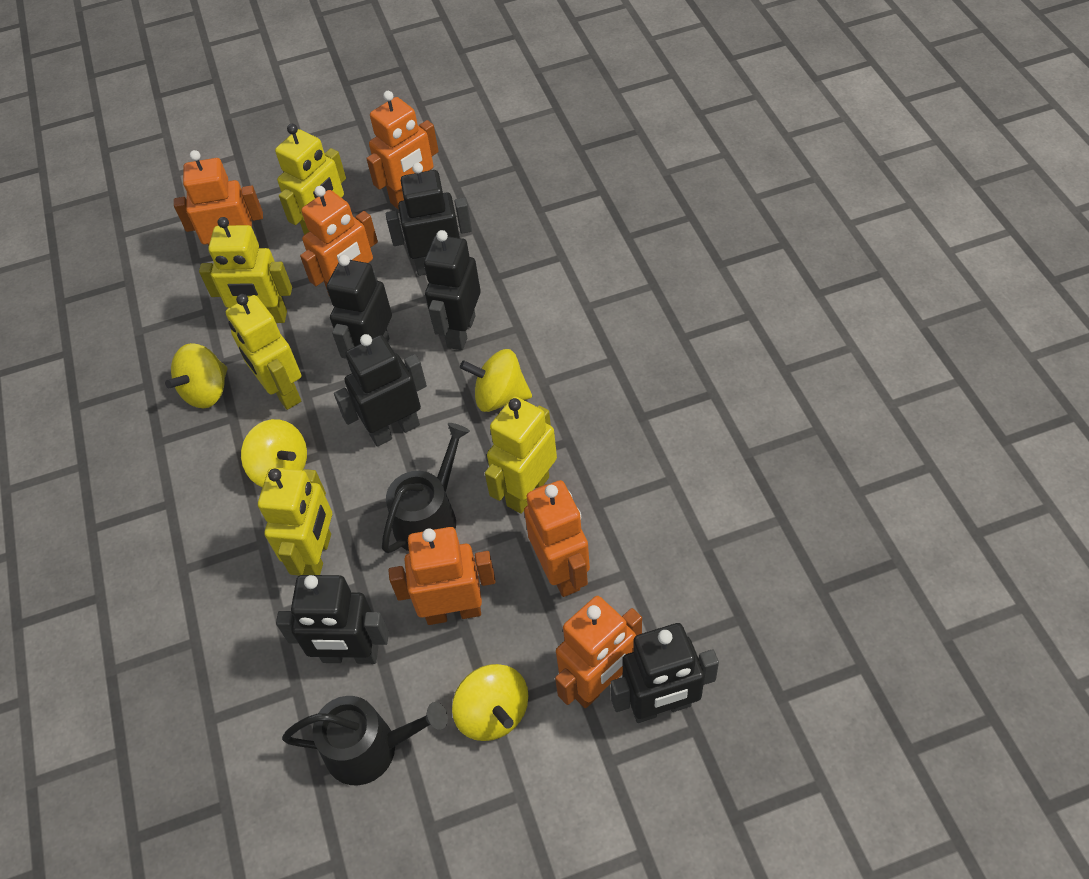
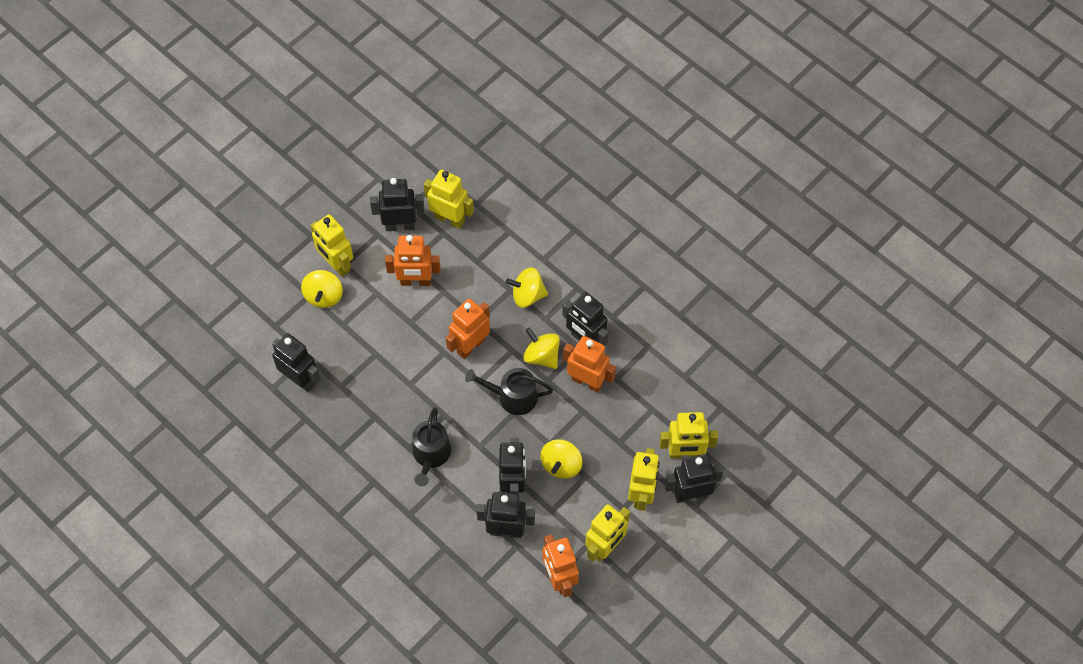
orange robot: 6 -> 4

